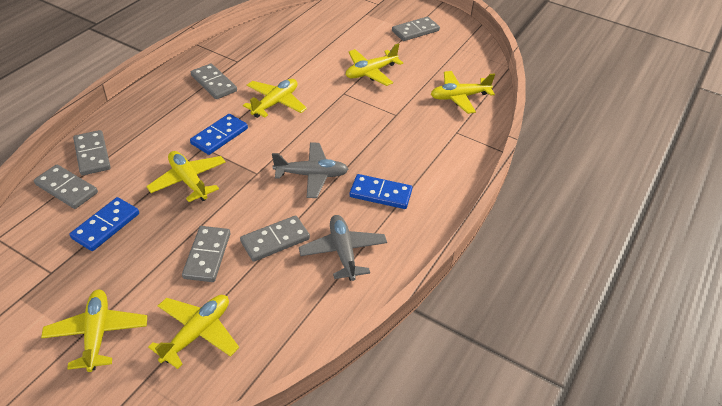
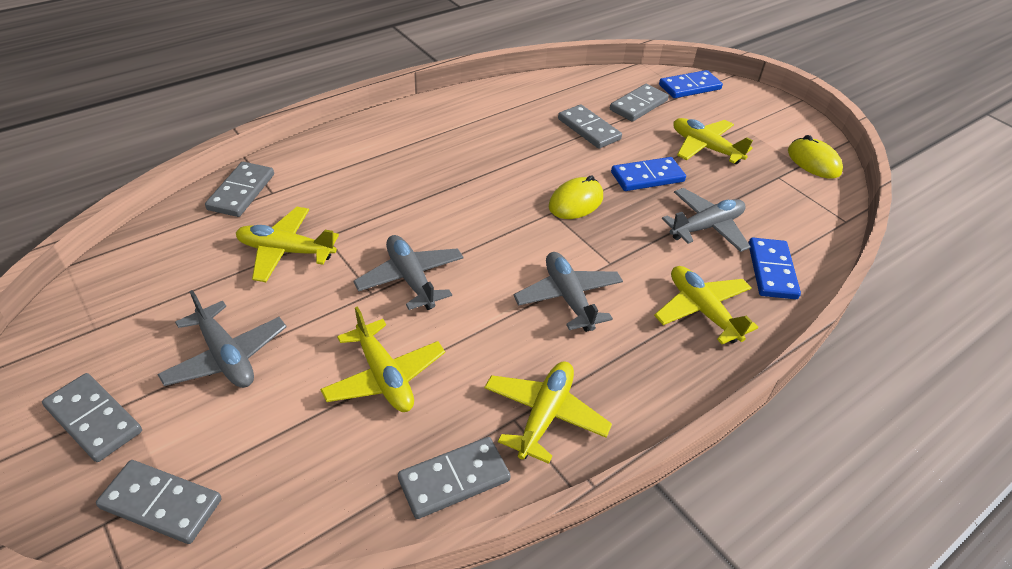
grey plane: 2 -> 4
yellow mouse: 0 -> 2
yellow plane: 6 -> 5

